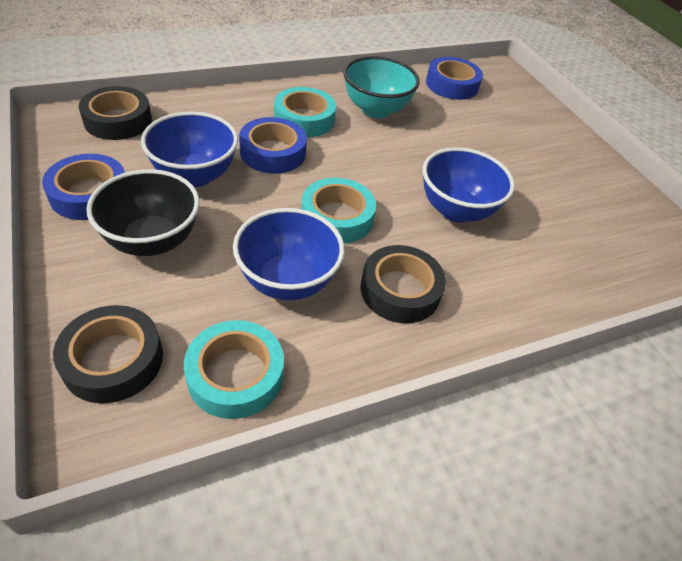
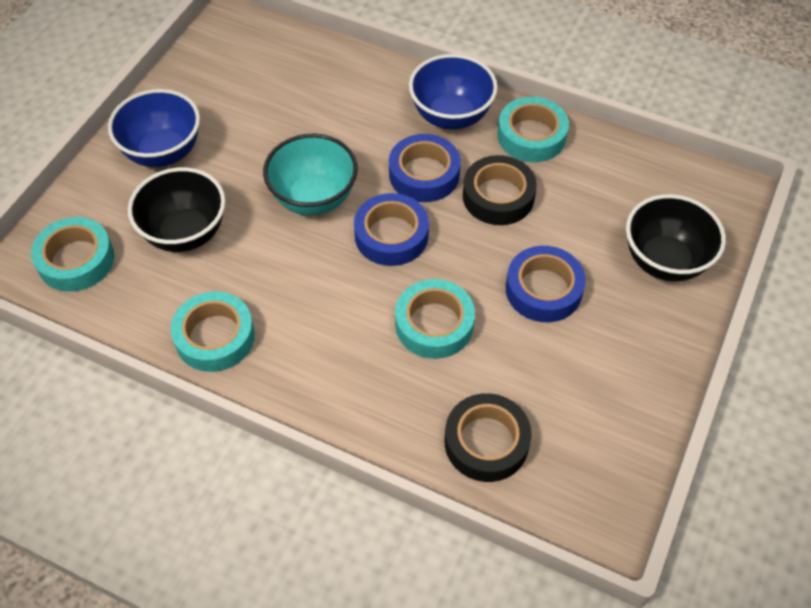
black bowl: 1 -> 2
black tape: 3 -> 2
blue bowl: 3 -> 2
turquoise tape: 3 -> 4

